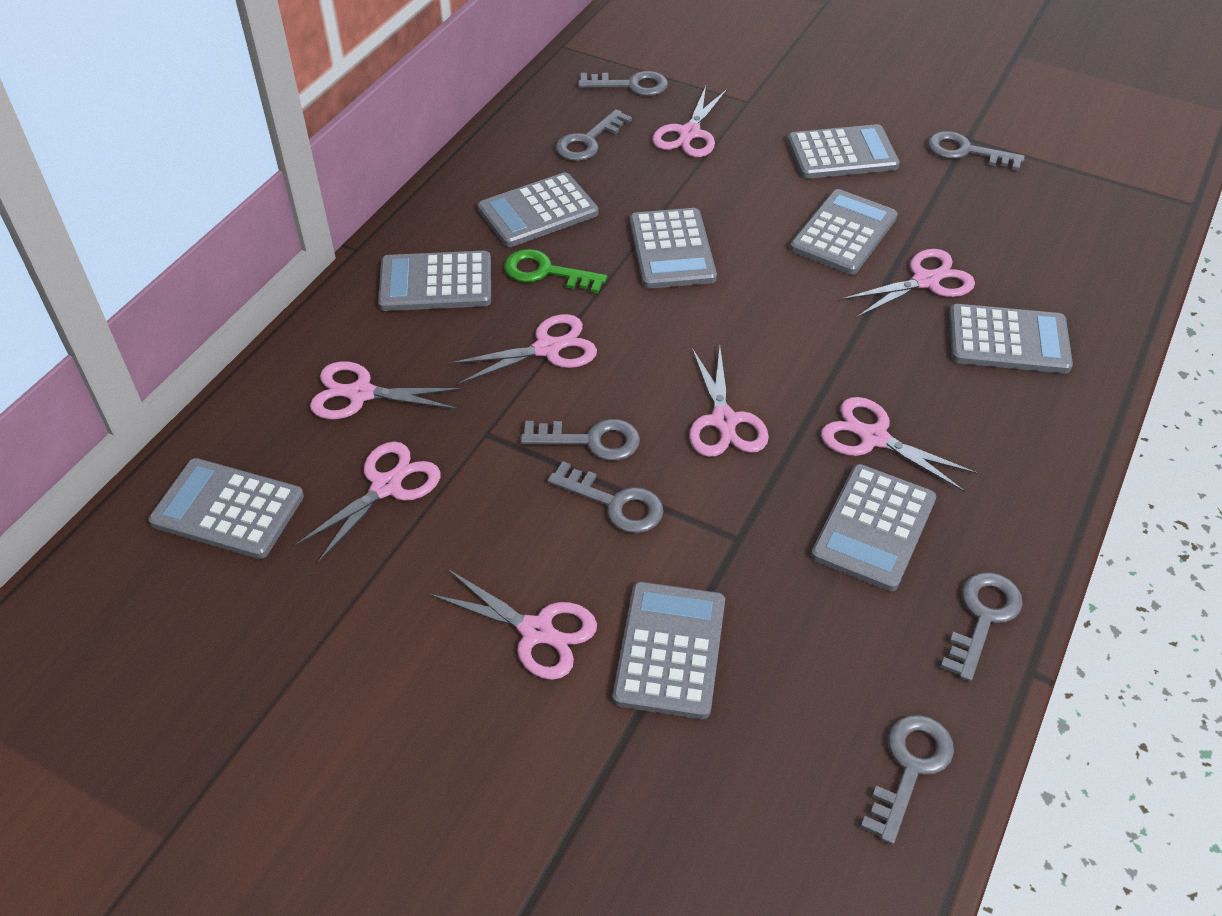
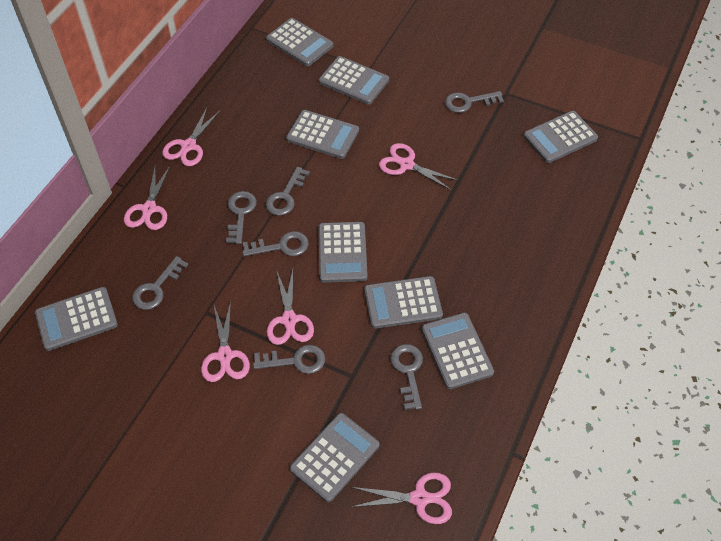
green key: 1 -> 0
pink scissors: 8 -> 6

